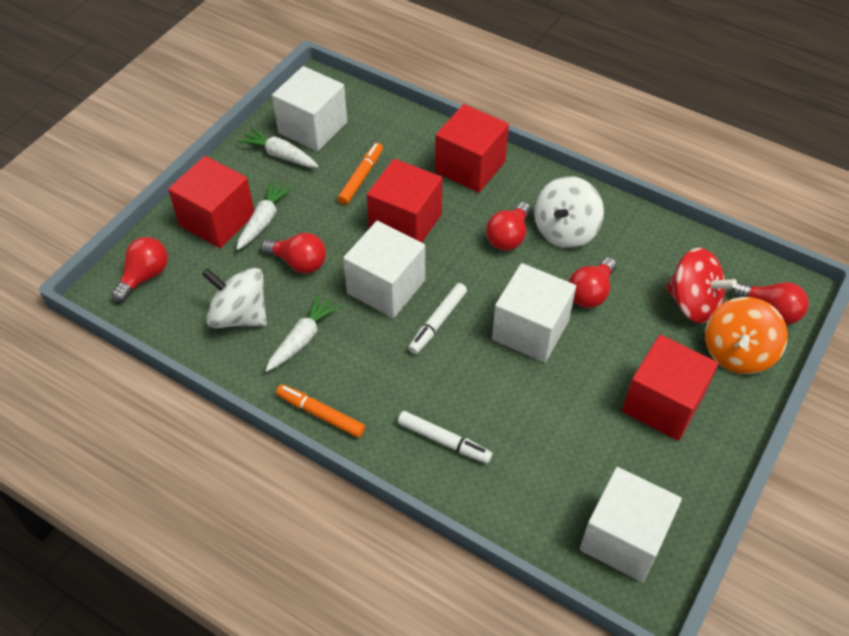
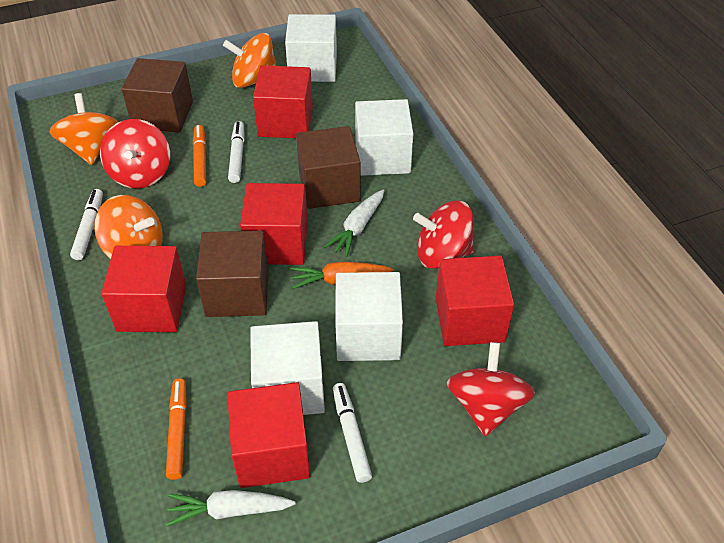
brown cube: 0 -> 3
orange carrot: 0 -> 1
orange spinning top: 1 -> 3
red cube: 4 -> 5
red light bulb: 5 -> 0
red spinning top: 1 -> 3
white carrot: 3 -> 2
white marker: 2 -> 3
white spinning top: 2 -> 0

